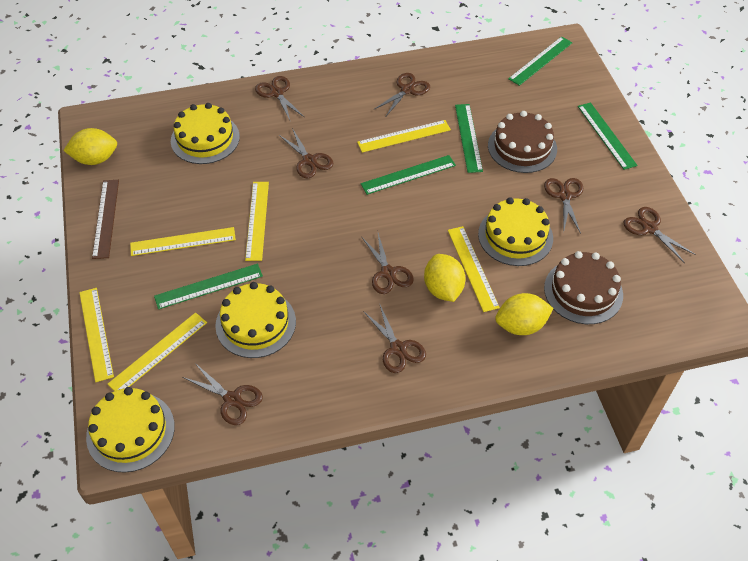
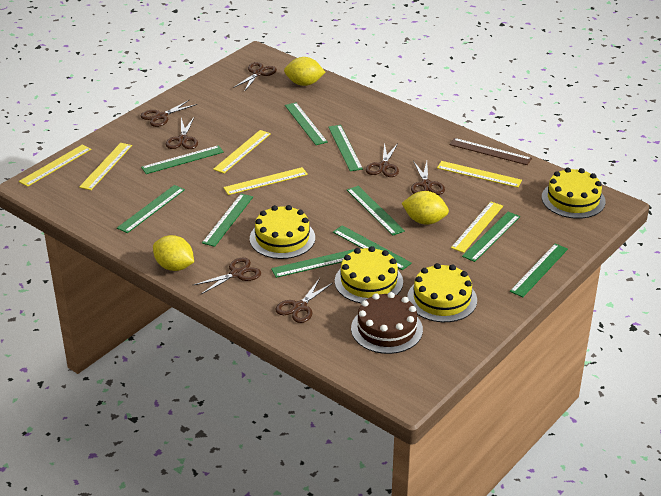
brown cake: 2 -> 1
brown scissors: 8 -> 7
green ruler: 5 -> 10

